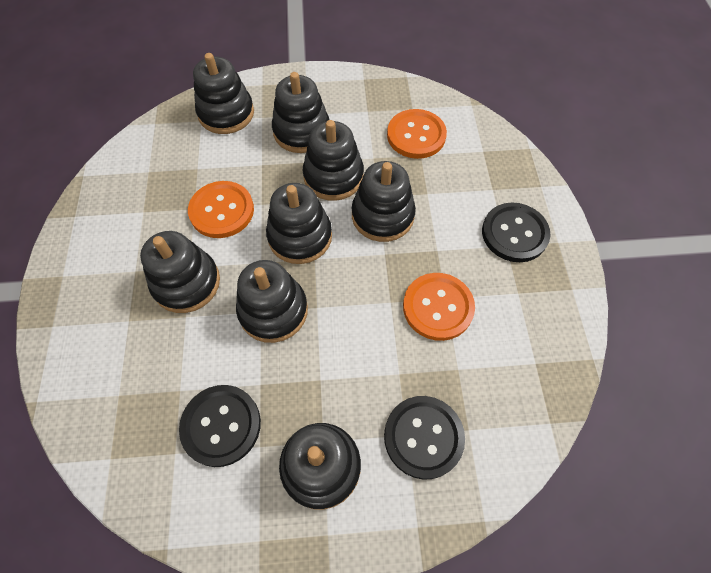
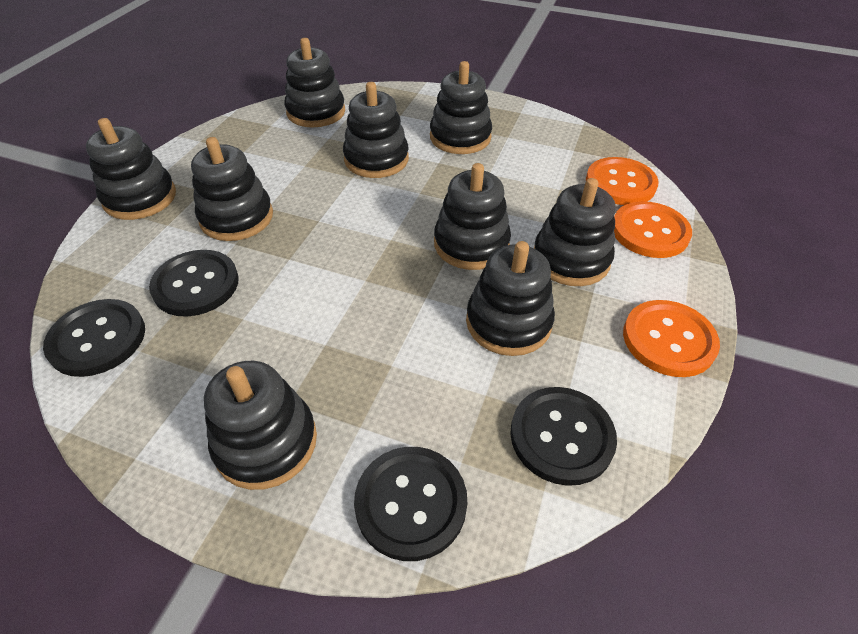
black button: 3 -> 4
black stacking toy: 8 -> 9

